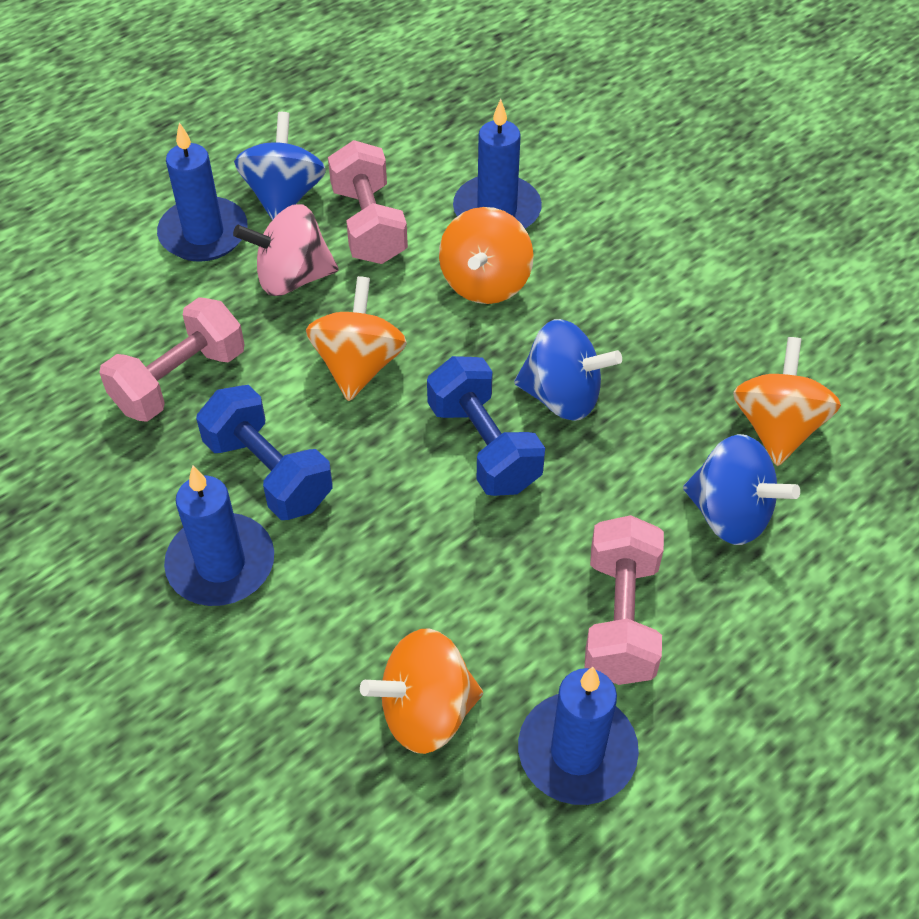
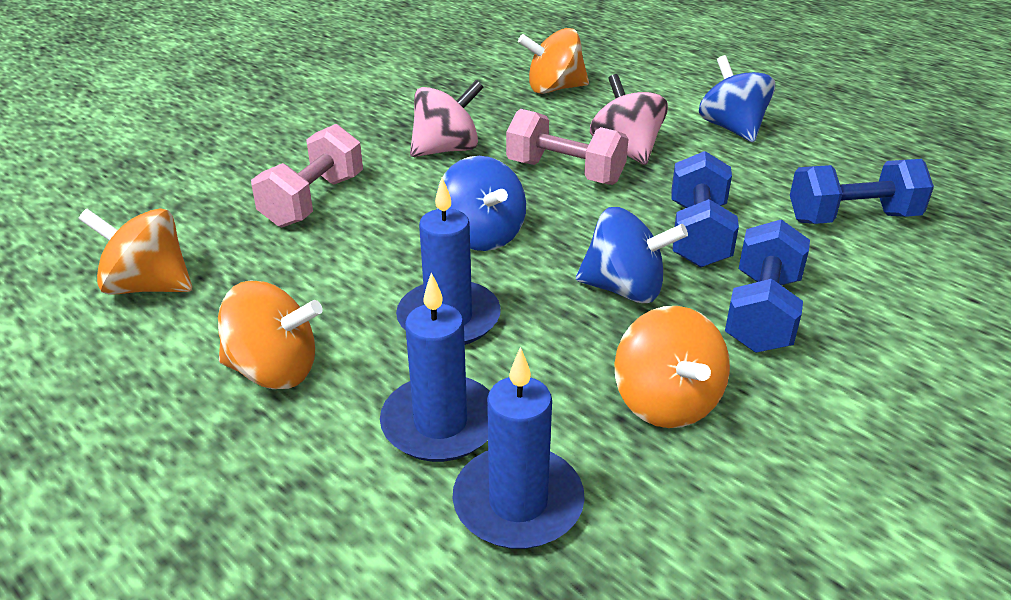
blue candle: 4 -> 3
blue dumbbell: 2 -> 3
pink dumbbell: 3 -> 2
pink spinning top: 1 -> 2

